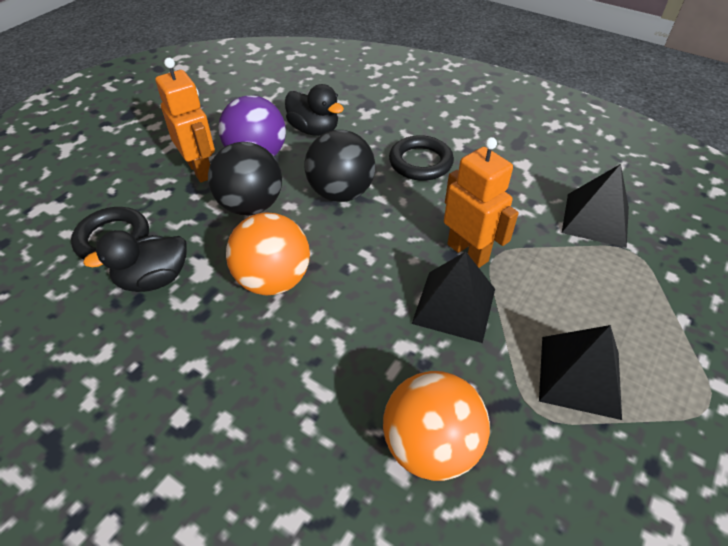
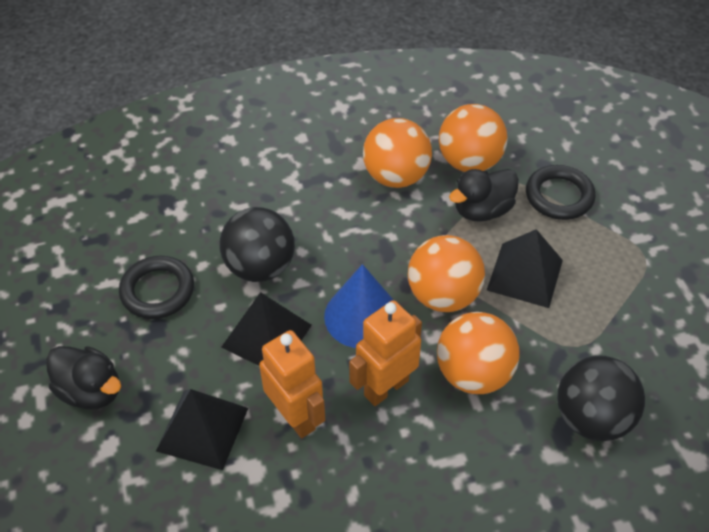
blue cone: 0 -> 1
orange ball: 2 -> 4
purple ball: 1 -> 0

